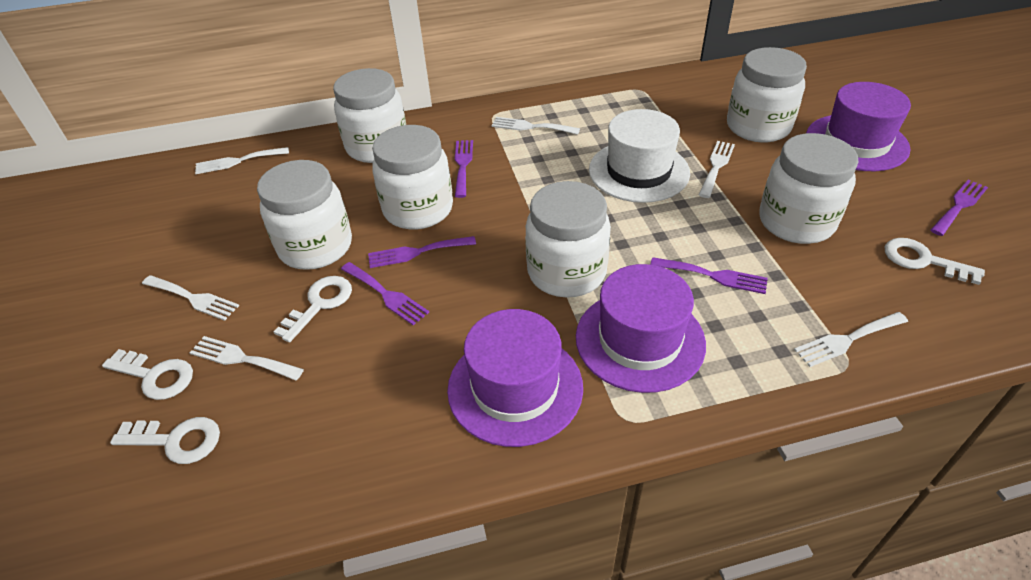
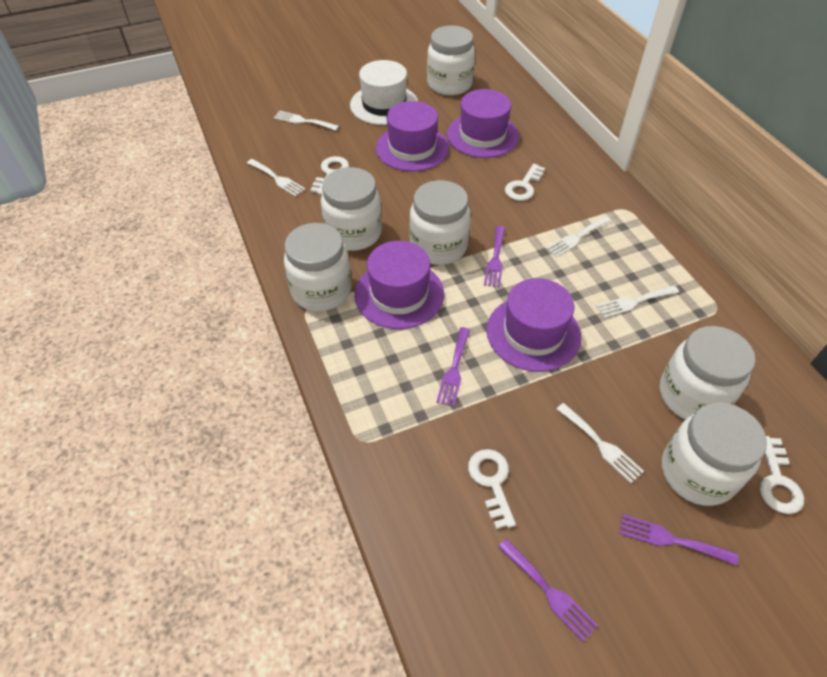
purple fork: 5 -> 4
purple hat: 3 -> 4
white fork: 6 -> 5

